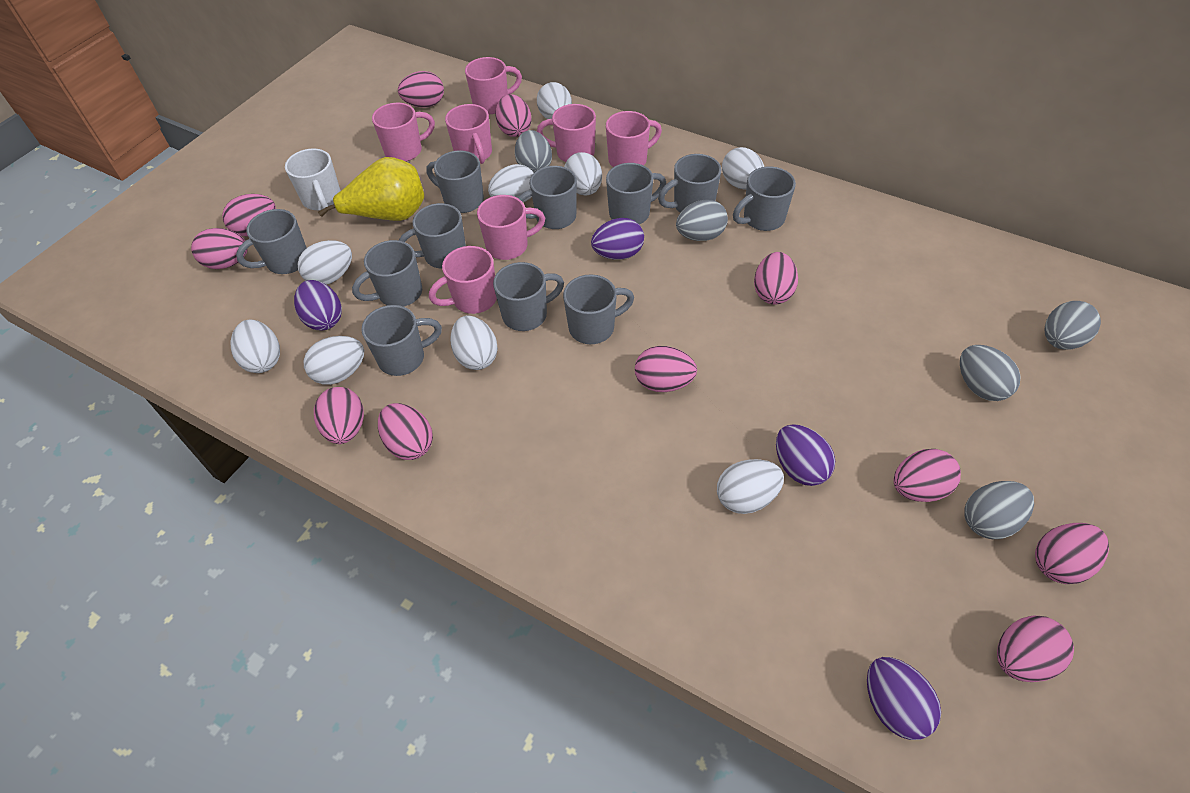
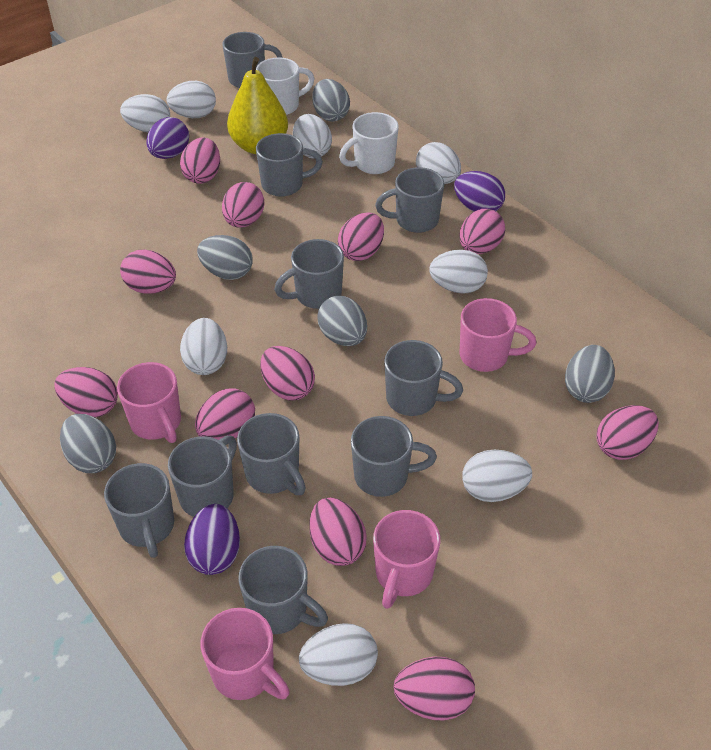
grey mug: 11 -> 10
pink mug: 7 -> 4
purple egg: 4 -> 3
white egg: 9 -> 8
white mug: 1 -> 2

